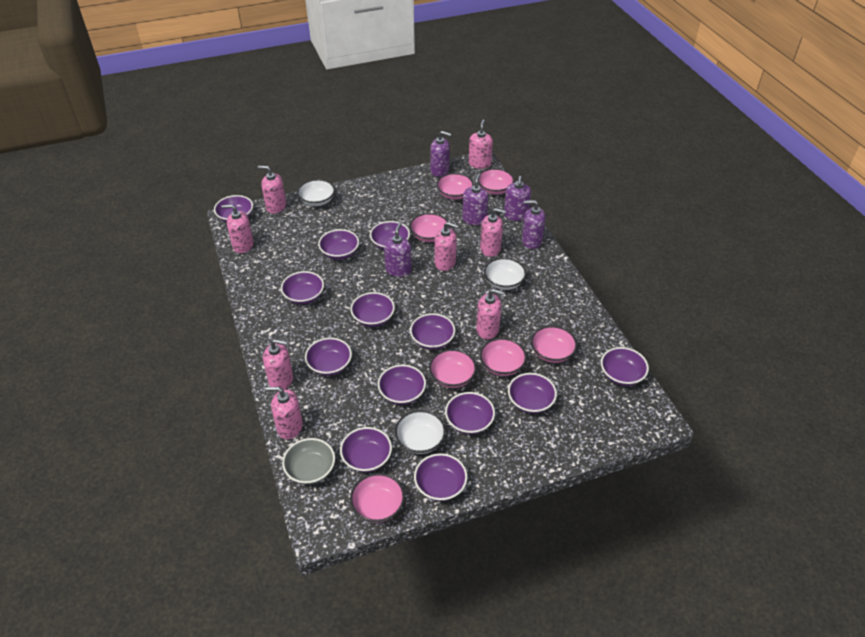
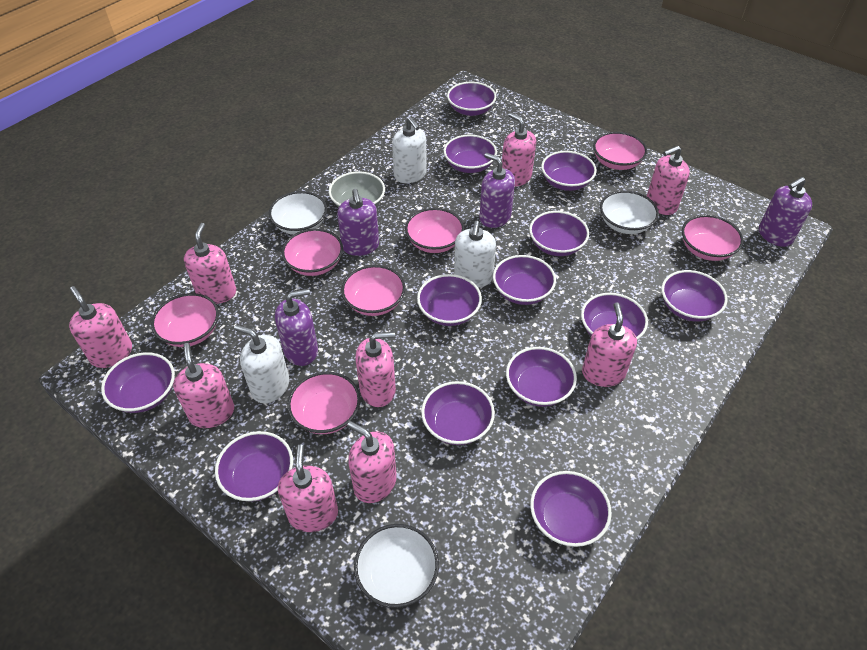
pink soap dispenser: 8 -> 9
purple soap dispenser: 5 -> 4
white soap dispenser: 0 -> 3

